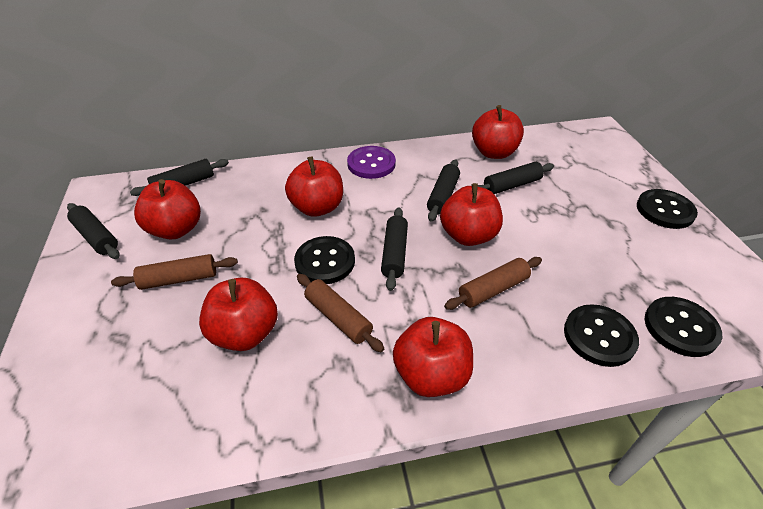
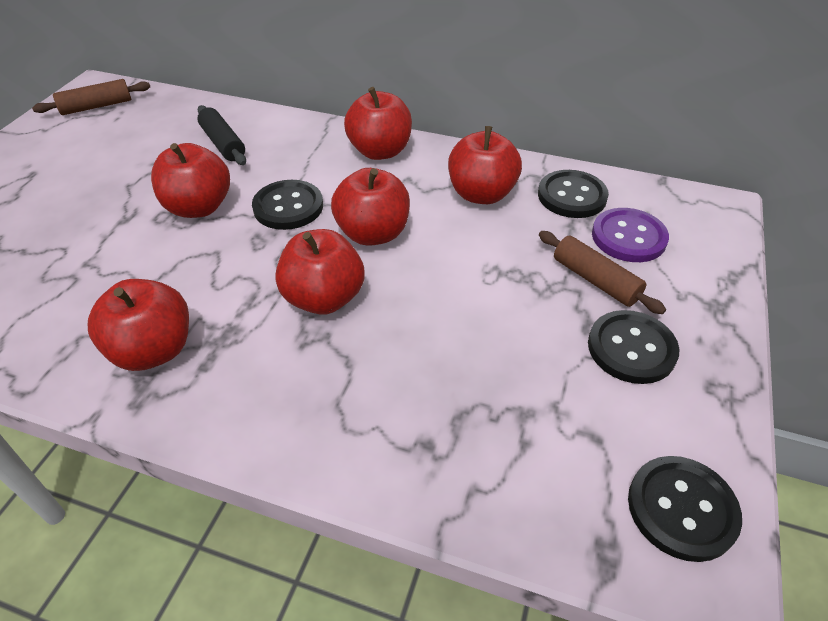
black rolling pin: 5 -> 1
brown rolling pin: 3 -> 2

